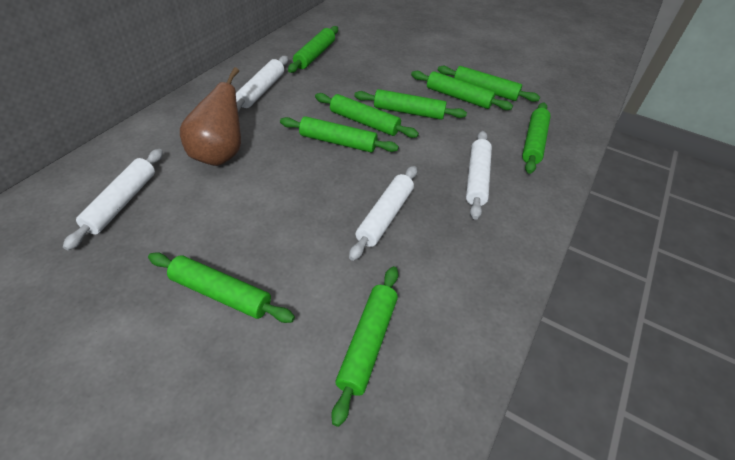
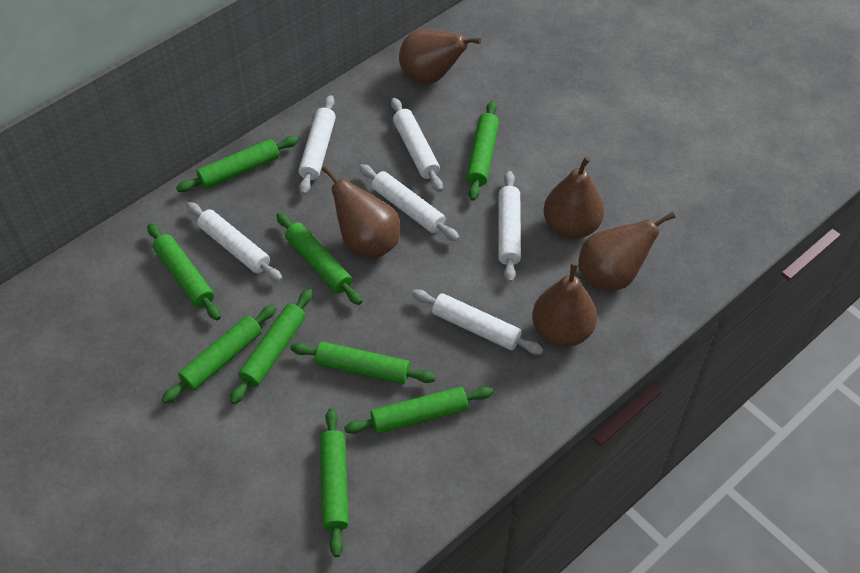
brown pear: 1 -> 5
white rolling pin: 4 -> 6

